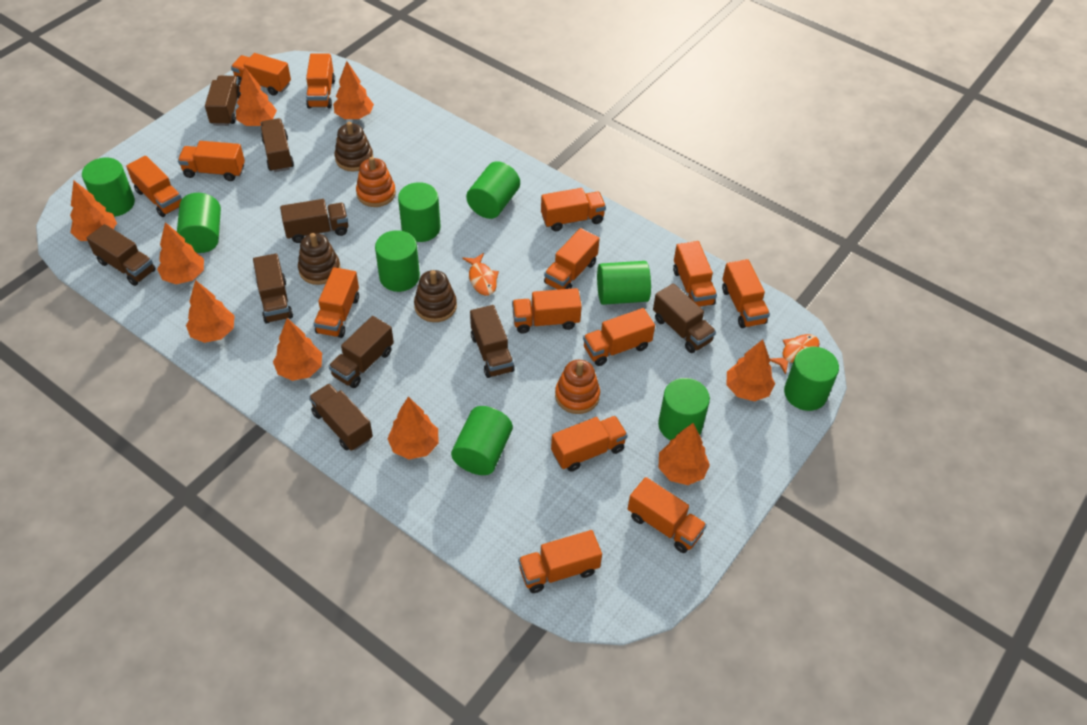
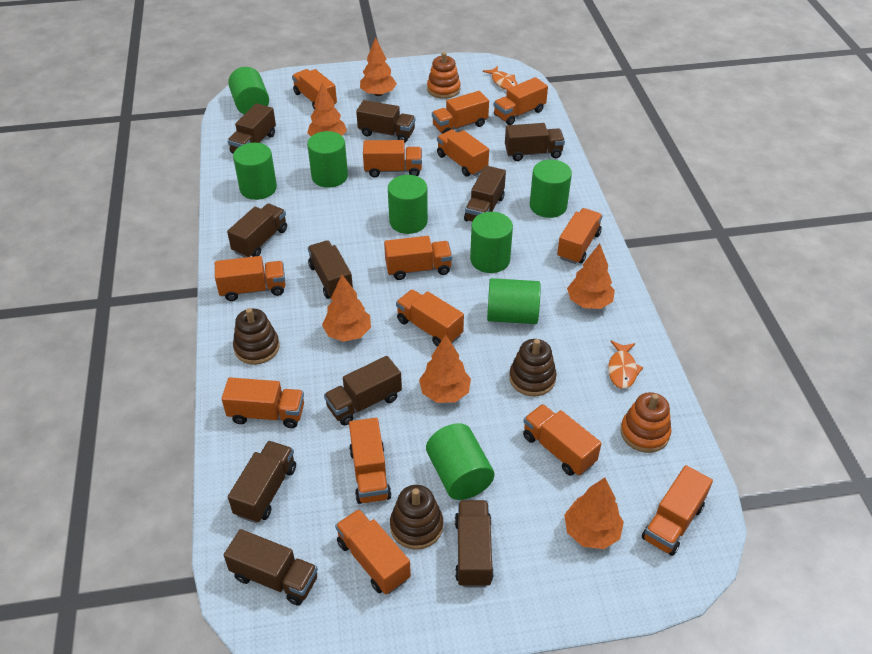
brown truck: 9 -> 10
green cylinder: 9 -> 8
orange tree: 9 -> 6

